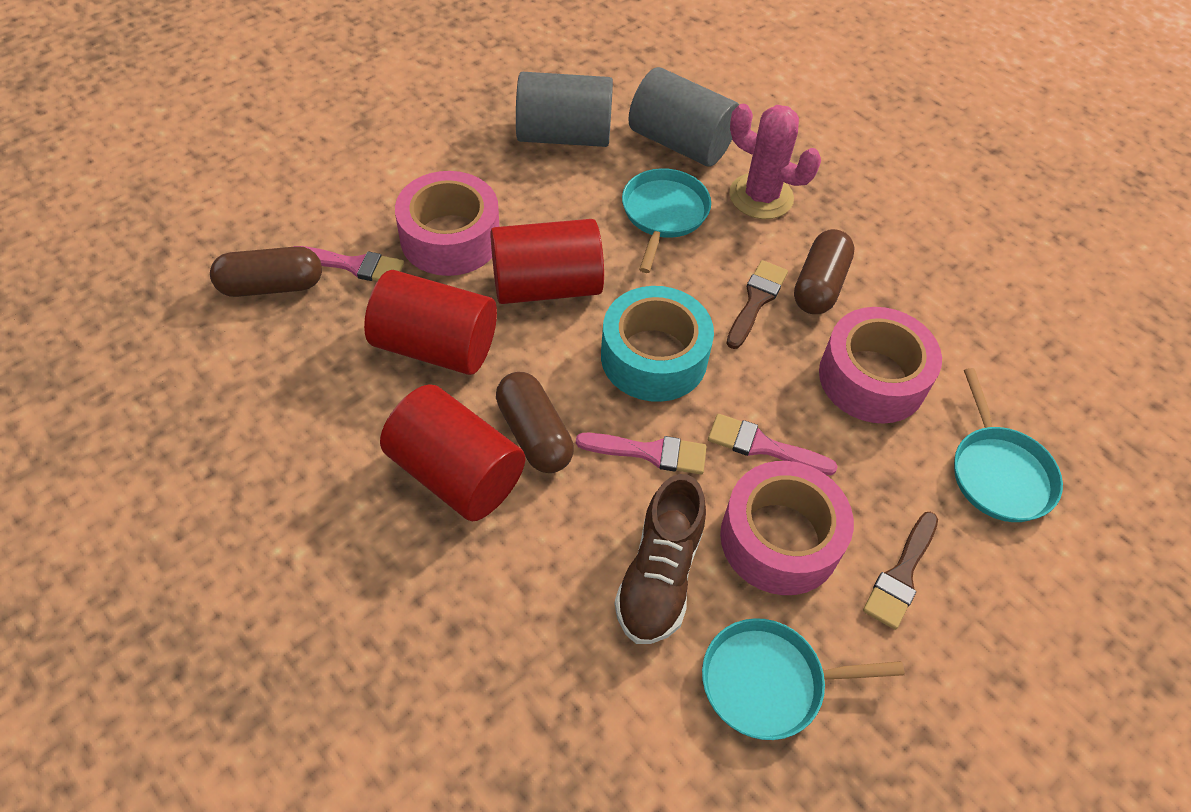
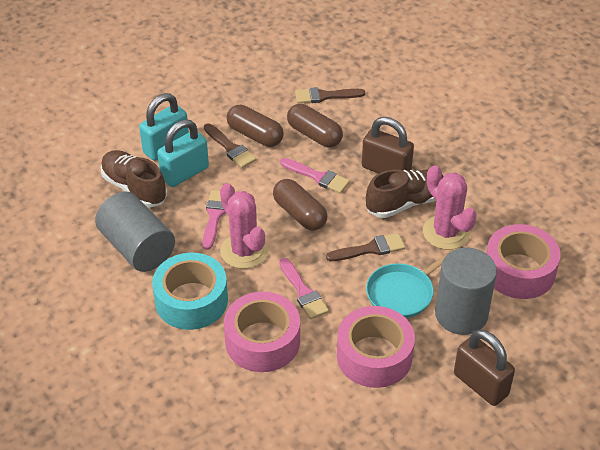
brown brush: 2 -> 3
brown padlock: 0 -> 2
brown shoe: 1 -> 2
pink cactus: 1 -> 2
red cylinder: 3 -> 0
turquoise padlock: 0 -> 2
turquoise pan: 3 -> 1

